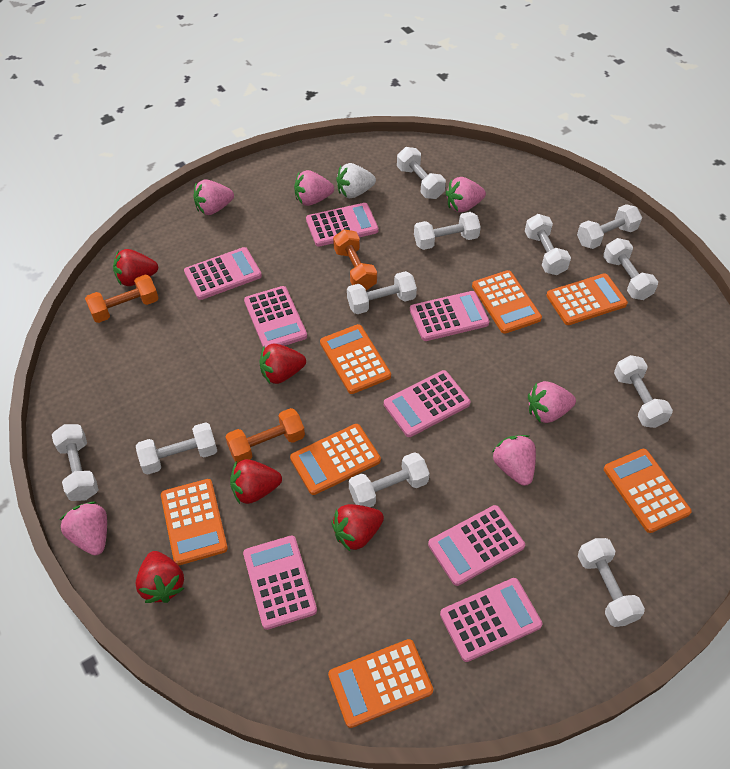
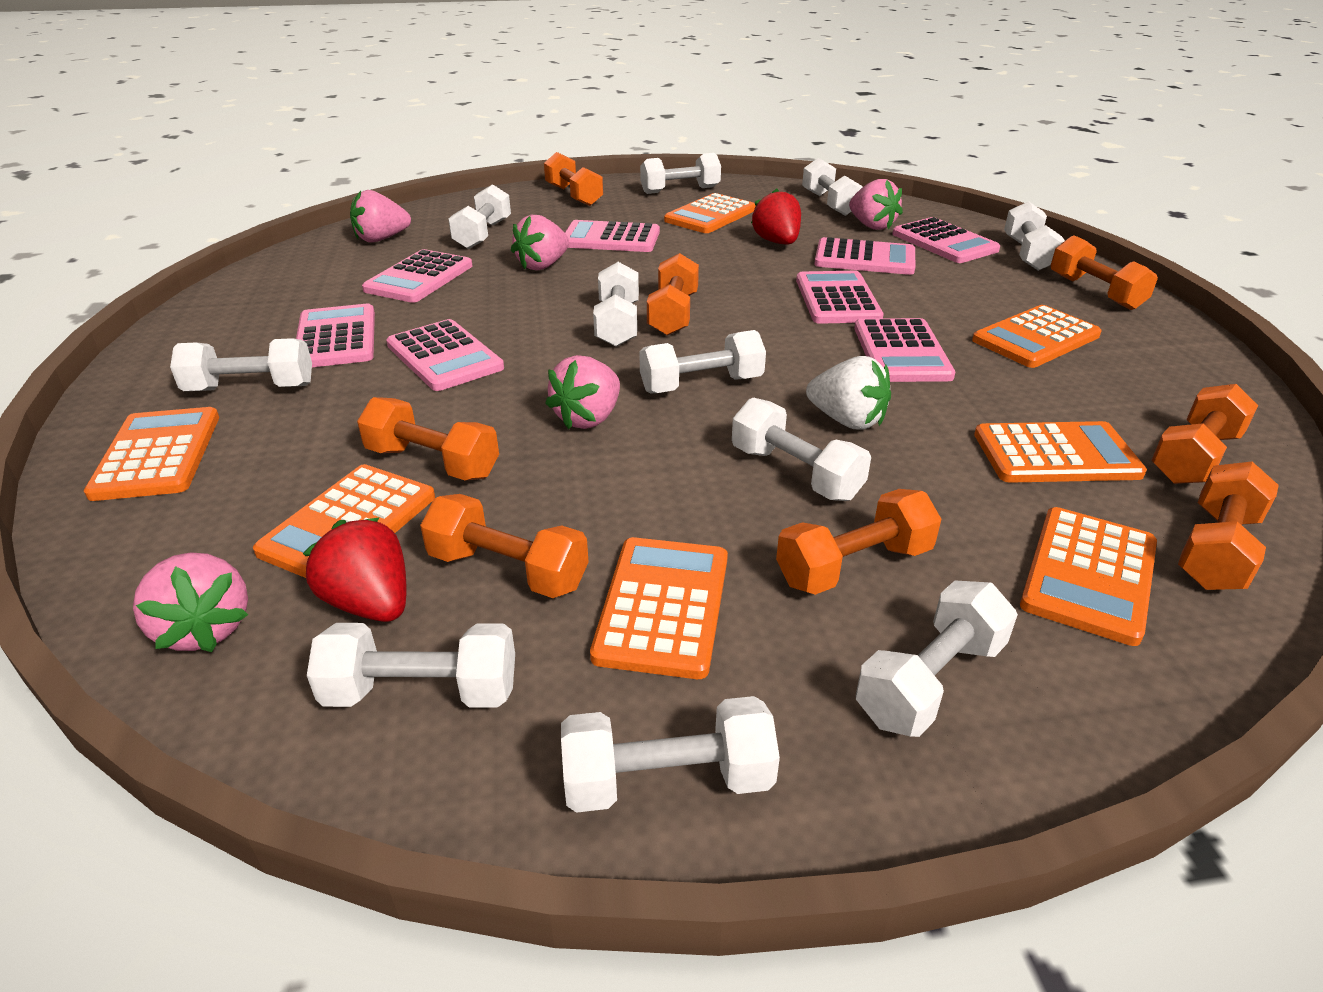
orange dumbbell: 3 -> 8
pink strawberry: 6 -> 5
red strawberry: 5 -> 2

